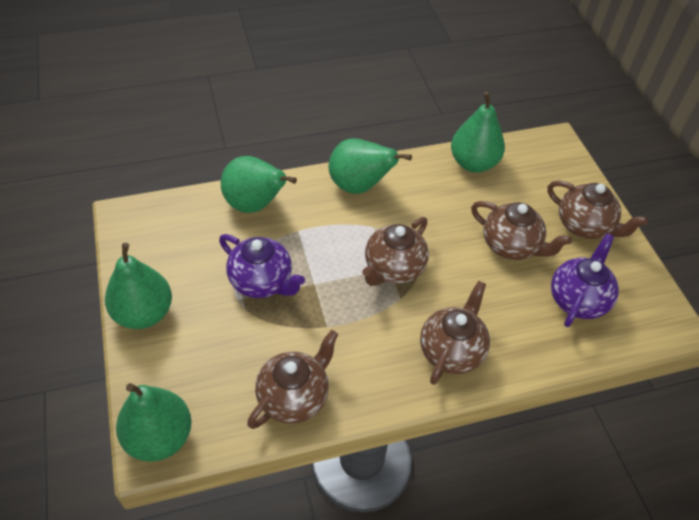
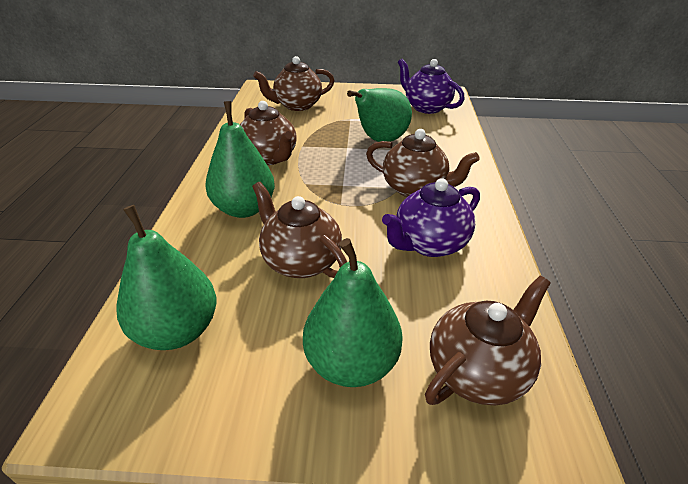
green pear: 5 -> 4

